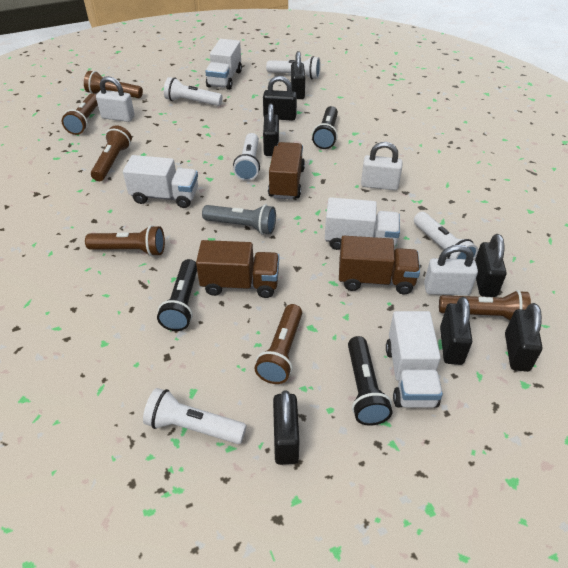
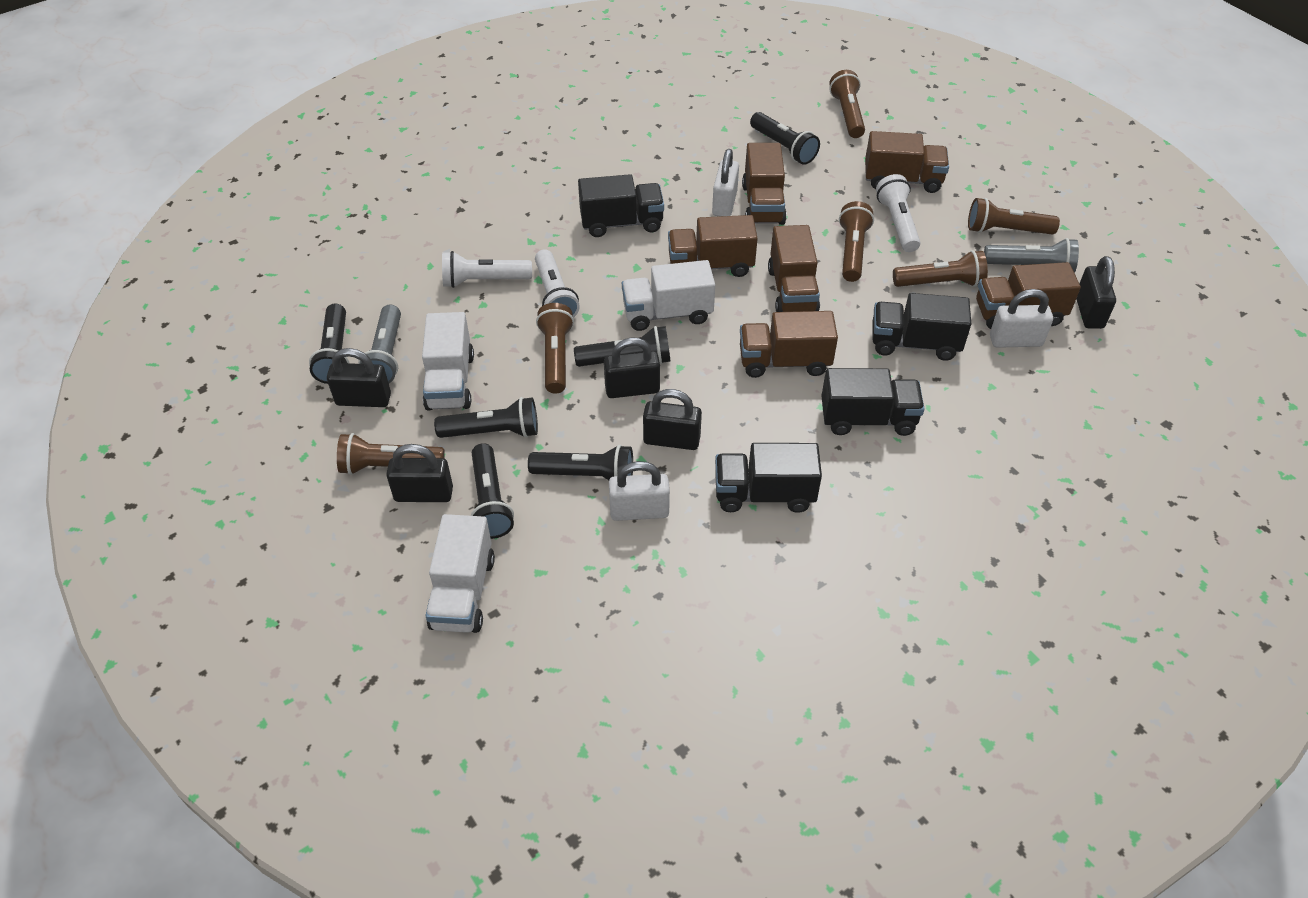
black flashlight: 3 -> 6
black padlock: 7 -> 5
black truck: 0 -> 4
brown truck: 3 -> 6
grey flashlight: 1 -> 2
white flashlight: 5 -> 3
white truck: 4 -> 3

